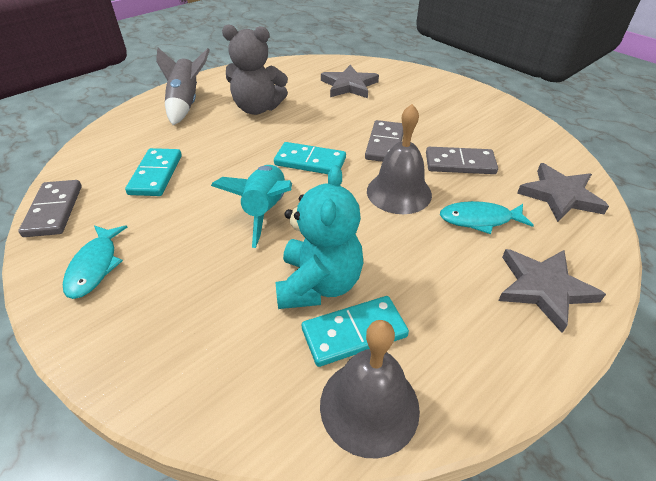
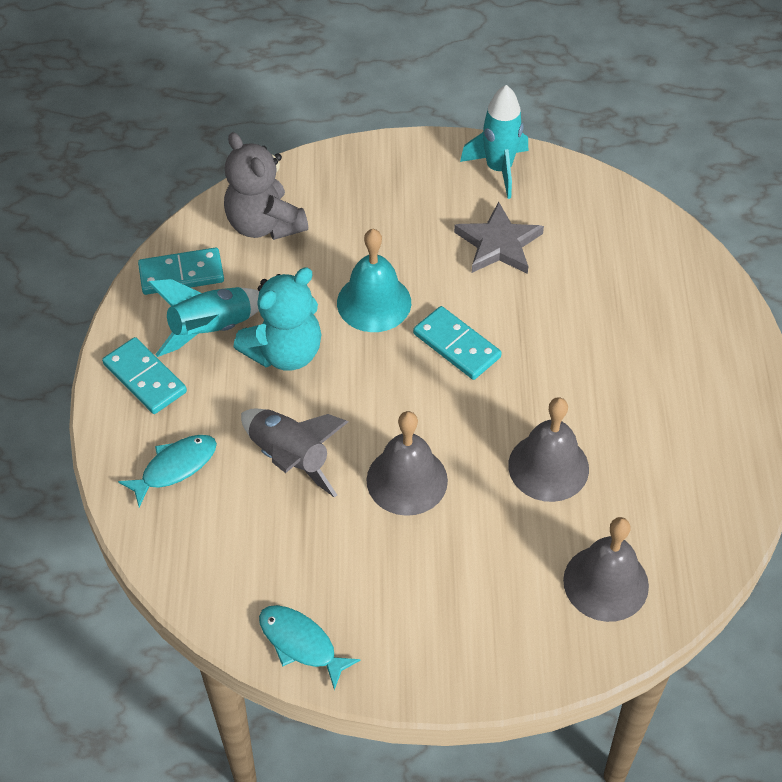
grey bell: 2 -> 3
grey domino: 3 -> 0
grey star: 3 -> 1
turquoise bell: 0 -> 1
turquoise rocket: 1 -> 2

